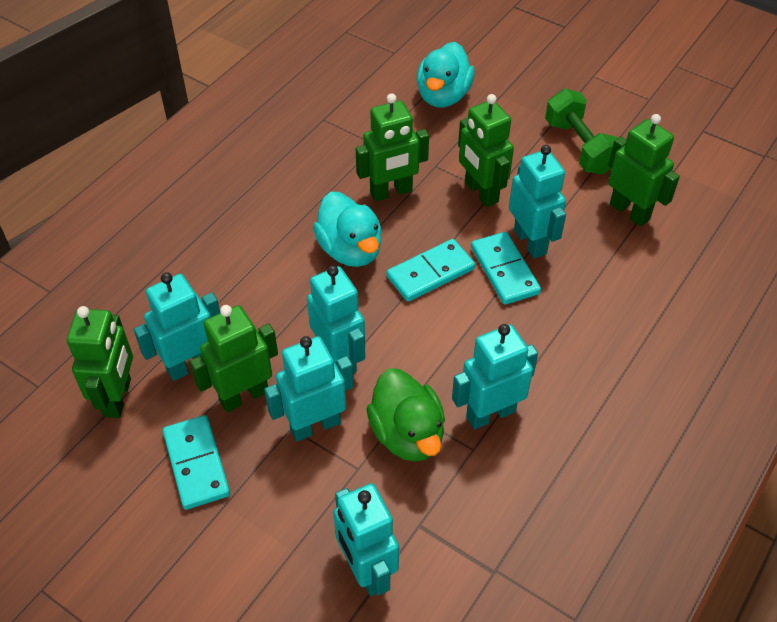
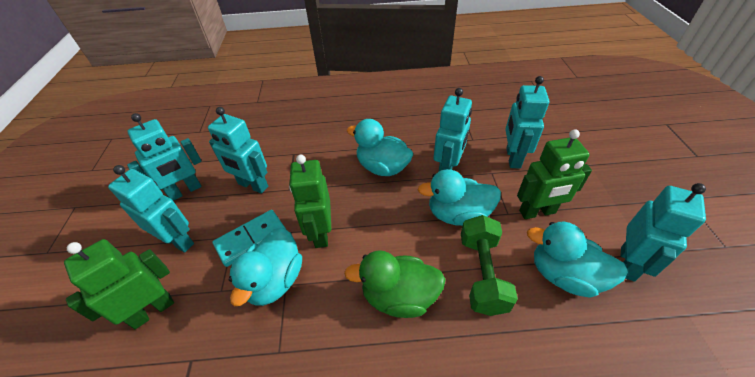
green robot: 5 -> 3
turquoise domino: 3 -> 1
turquoise duck: 2 -> 4

